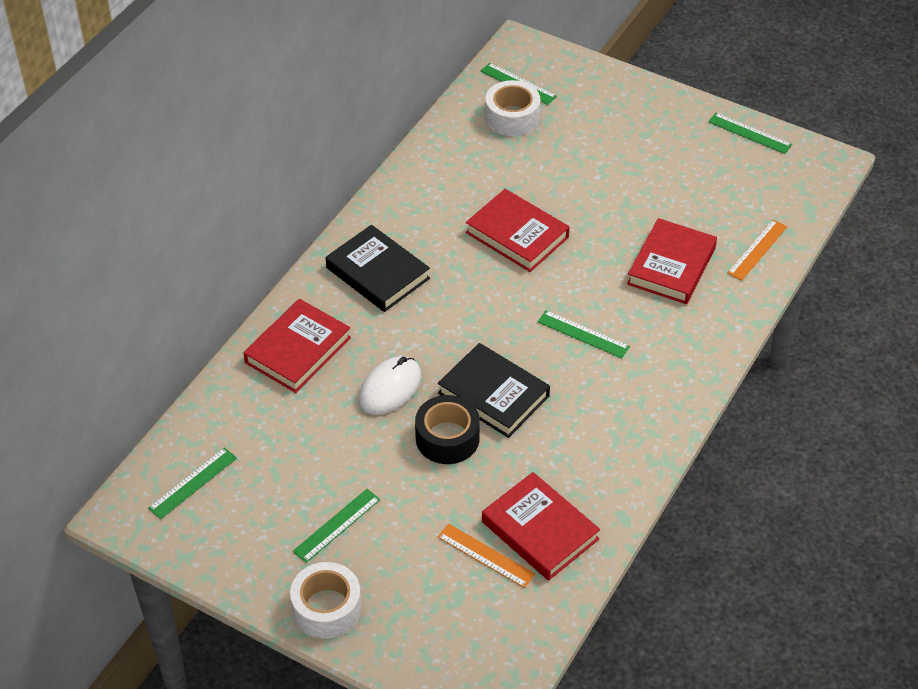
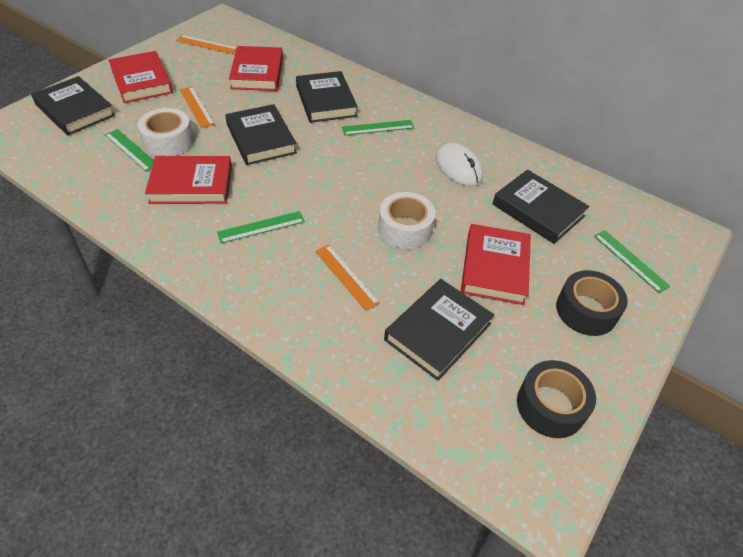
black book: 2 -> 5
black tape: 1 -> 2
green ruler: 5 -> 4
orange ruler: 2 -> 3

